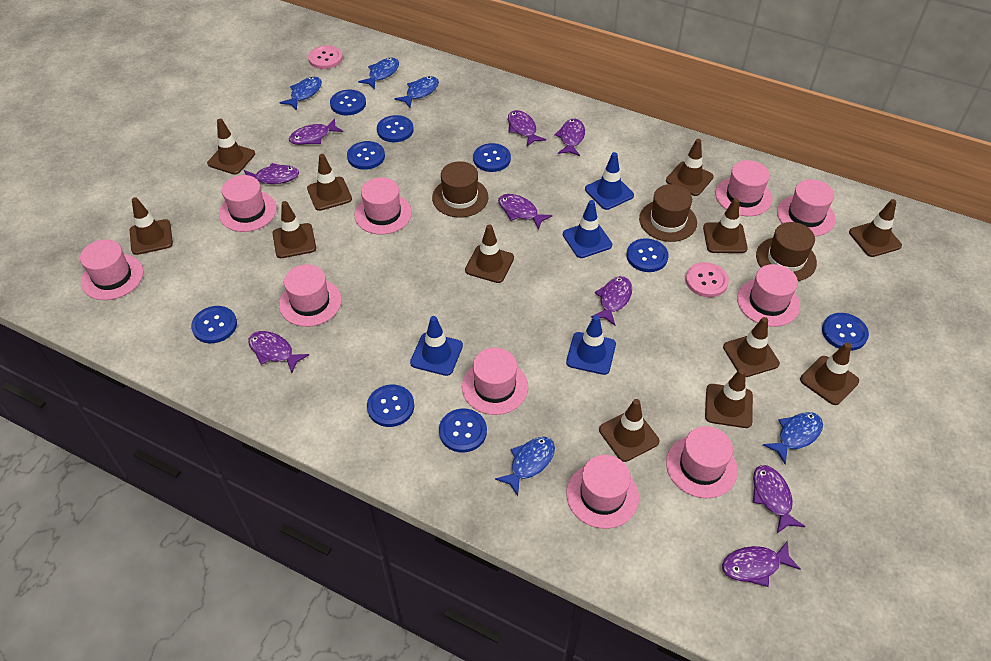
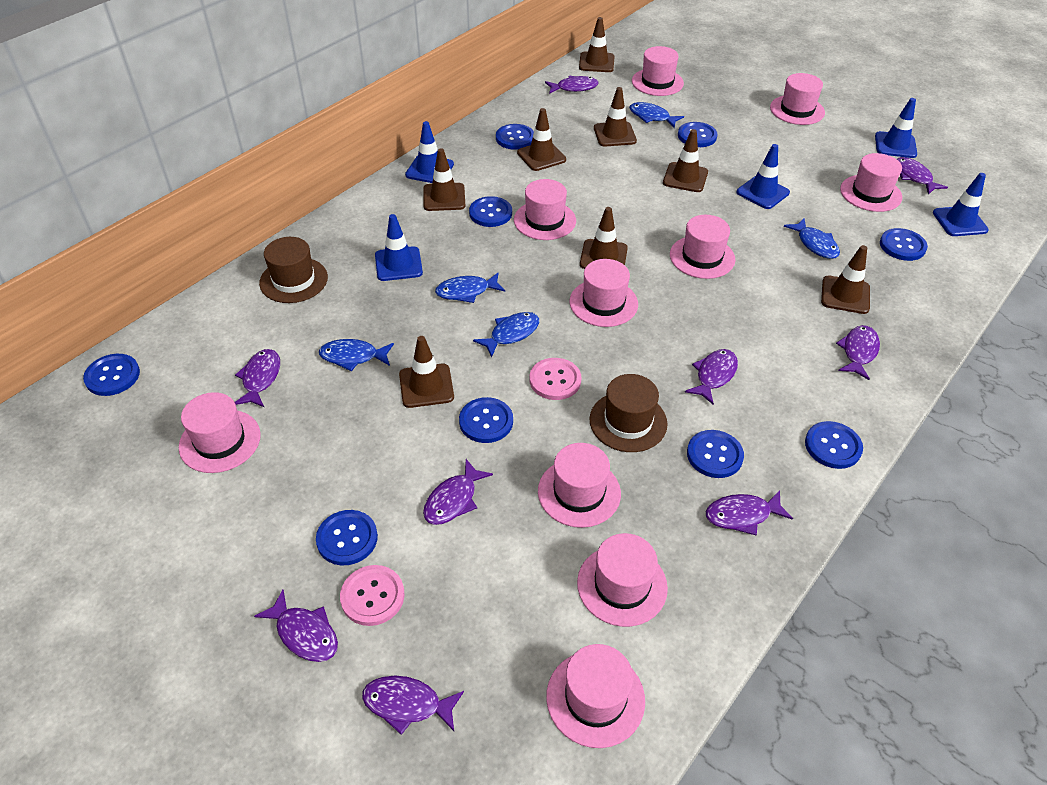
blue traffic cone: 4 -> 5
brown hat: 3 -> 2
brown traffic cone: 12 -> 8

